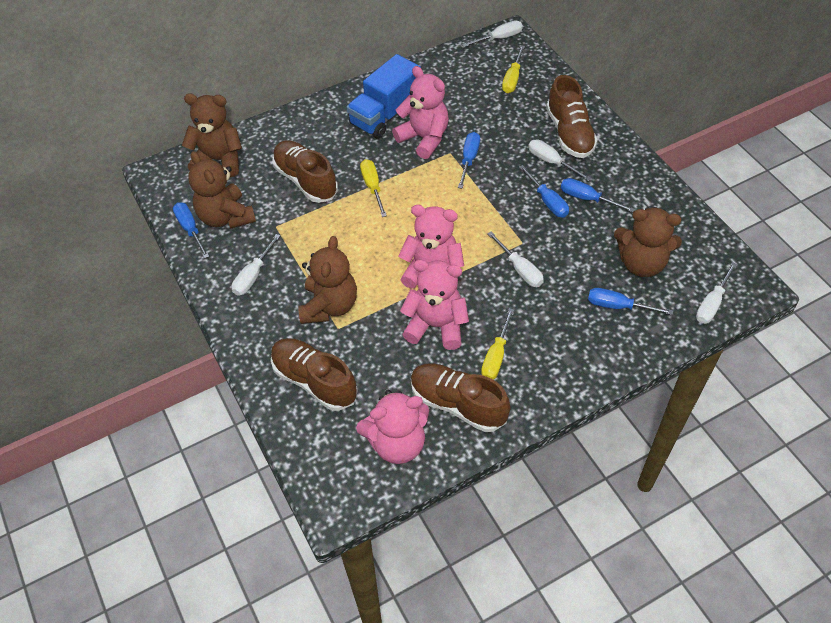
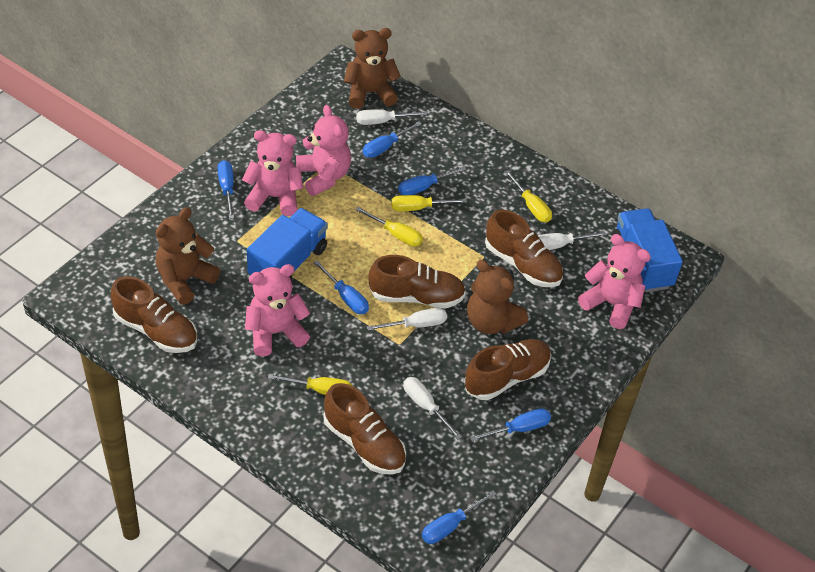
blue screwdriver: 5 -> 6
blue truck: 1 -> 2
brown shoe: 4 -> 5
brown teddy bear: 4 -> 3
white screwdriver: 5 -> 4
yellow screwdriver: 3 -> 4

